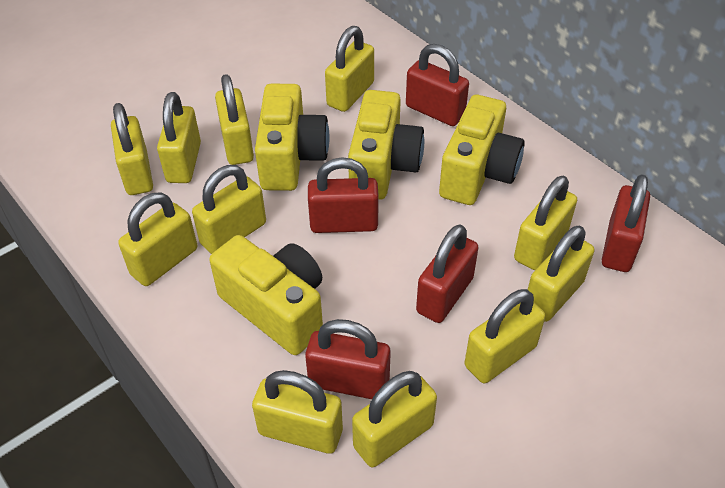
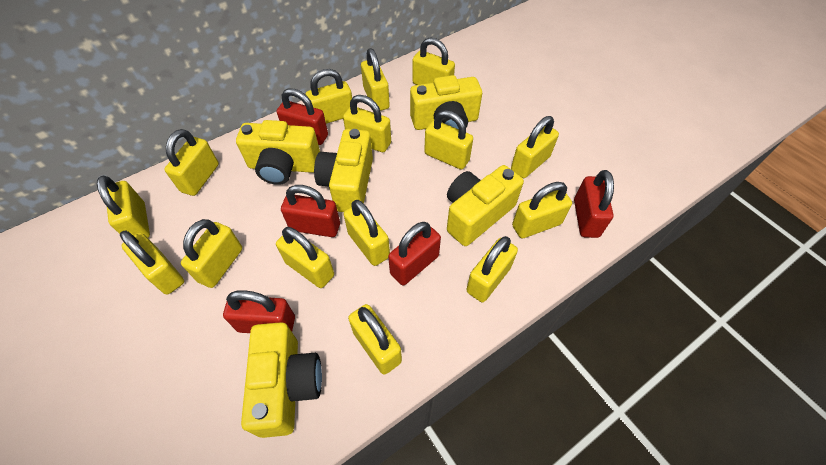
yellow camera: 4 -> 5
yellow padlock: 11 -> 15

